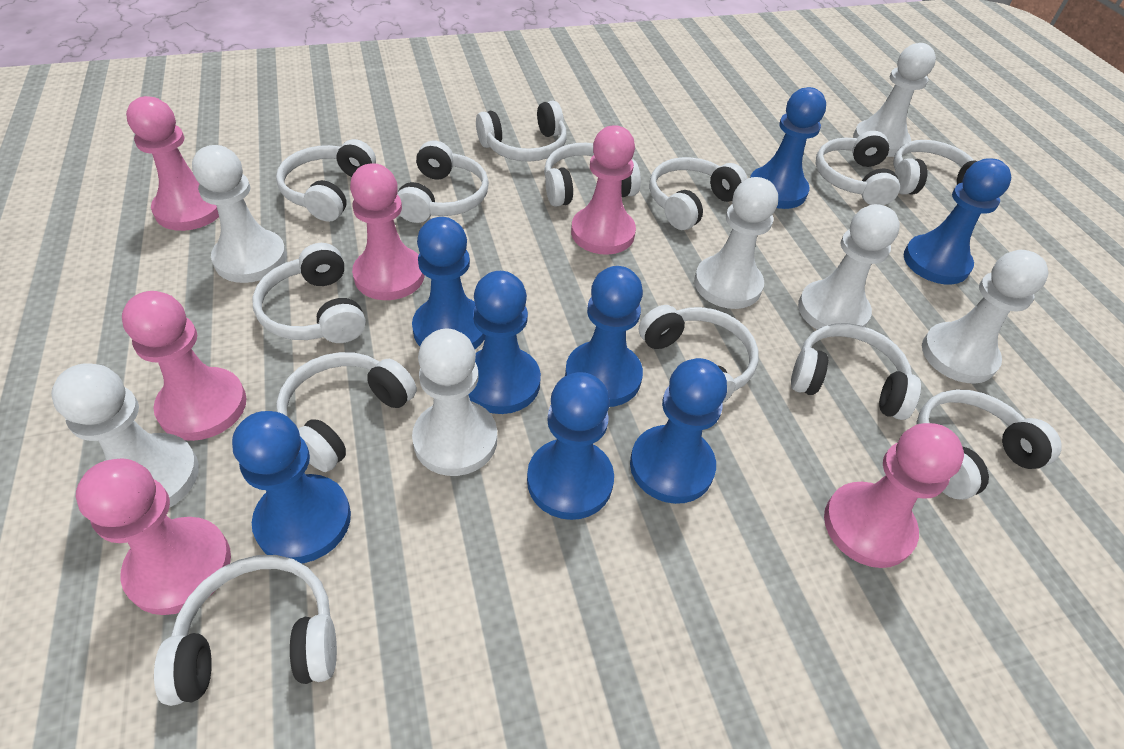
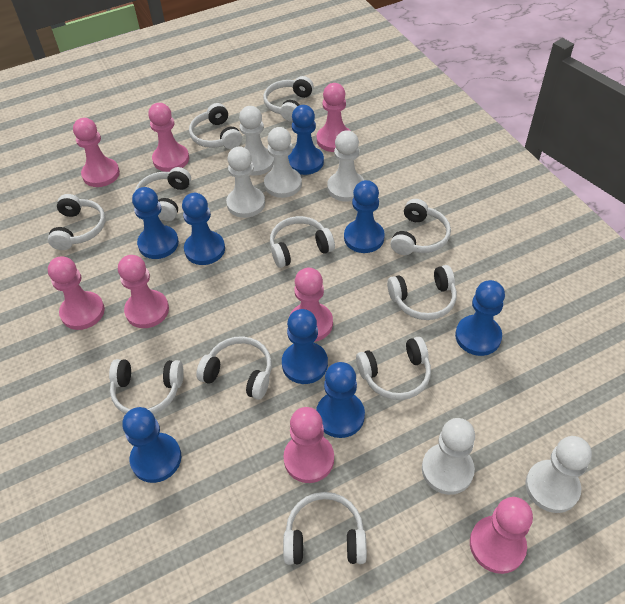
pink pawn: 6 -> 8
white headphones: 13 -> 11
white pawn: 7 -> 6

